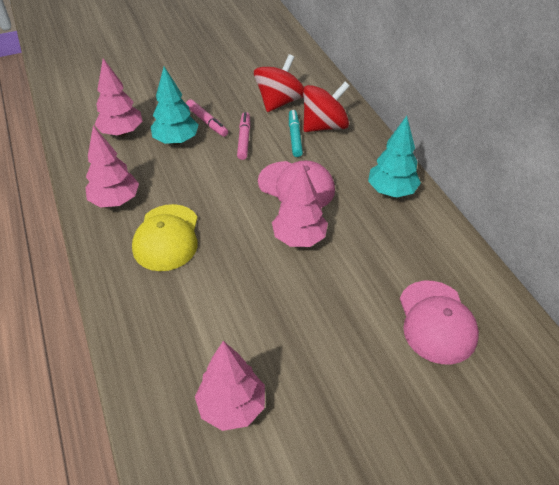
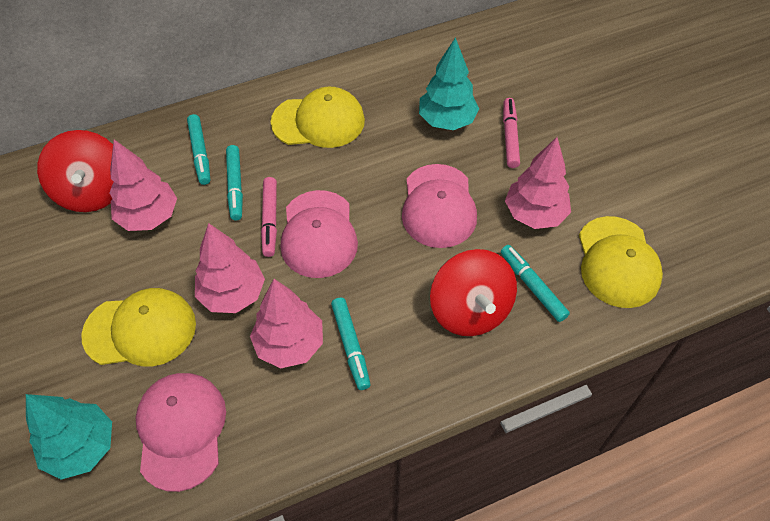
pink cap: 2 -> 3
turquoise marker: 1 -> 4
yellow cap: 1 -> 3

